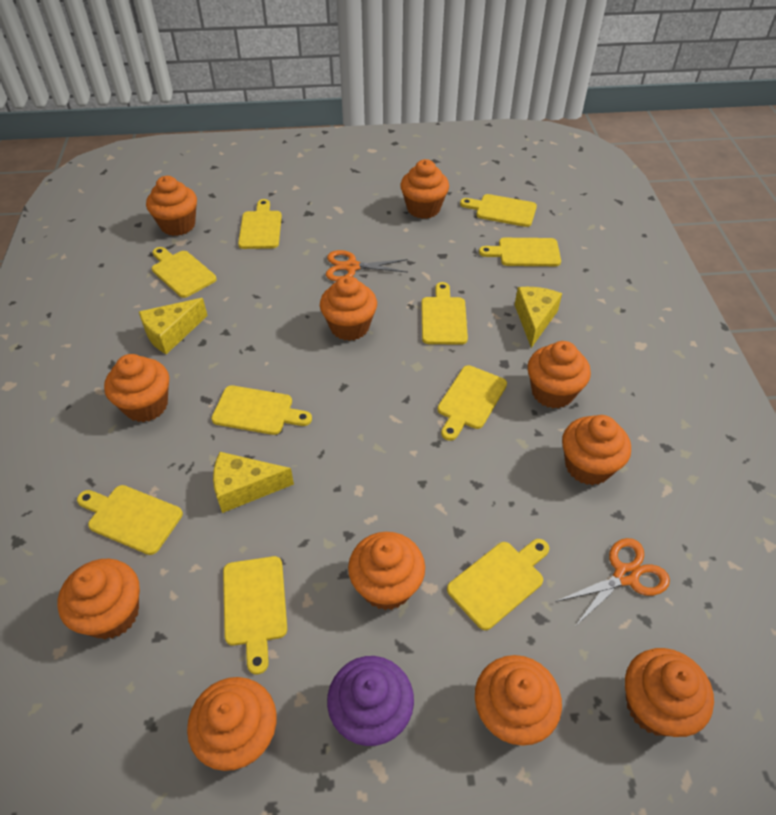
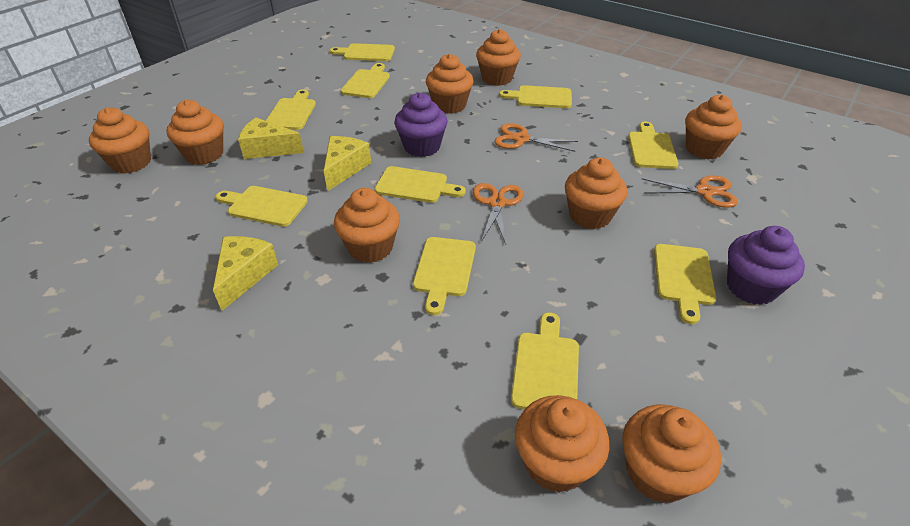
orange cupcake: 11 -> 9
orange scissors: 2 -> 3
purple cupcake: 1 -> 2

